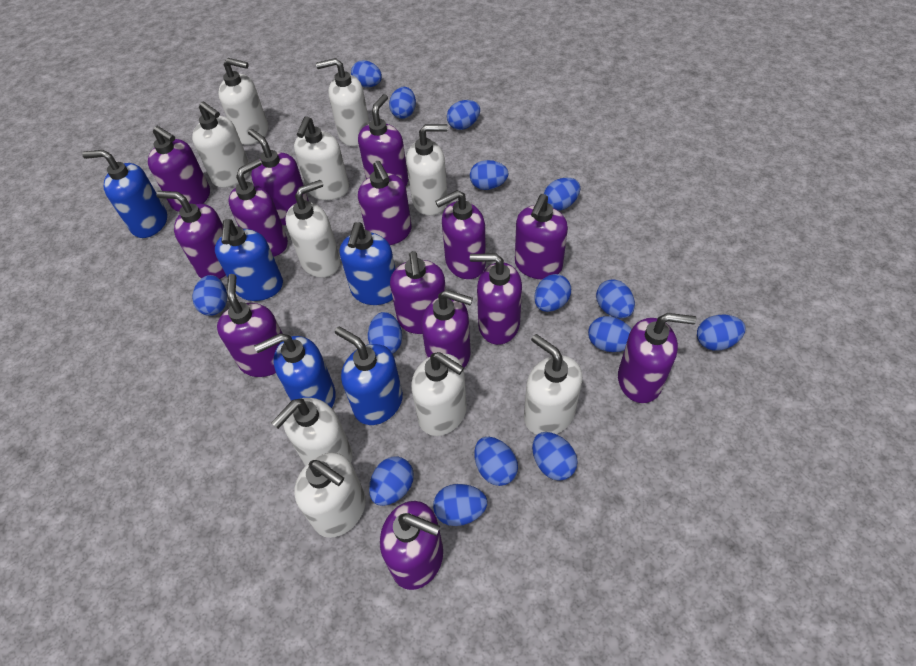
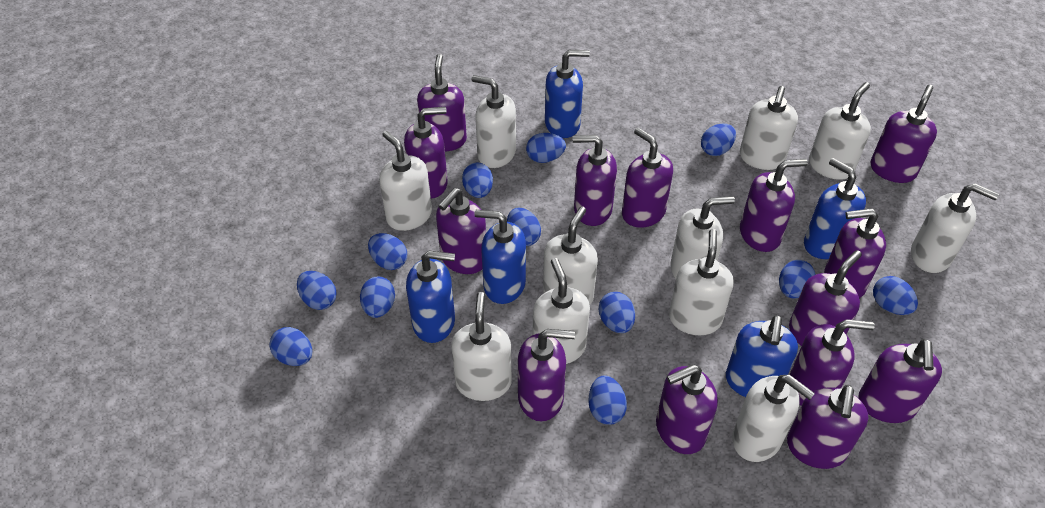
blue egg: 15 -> 12
white soap dispenser: 10 -> 11

